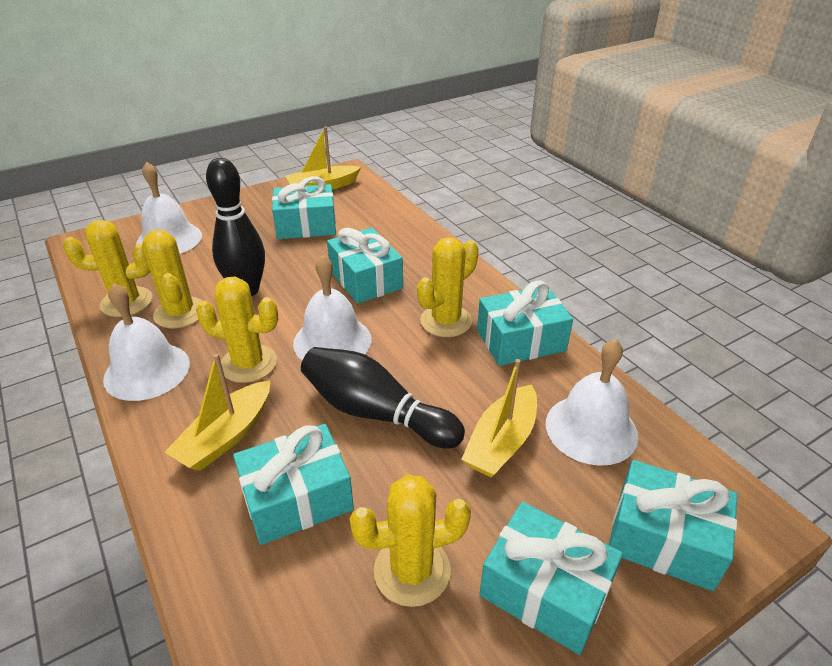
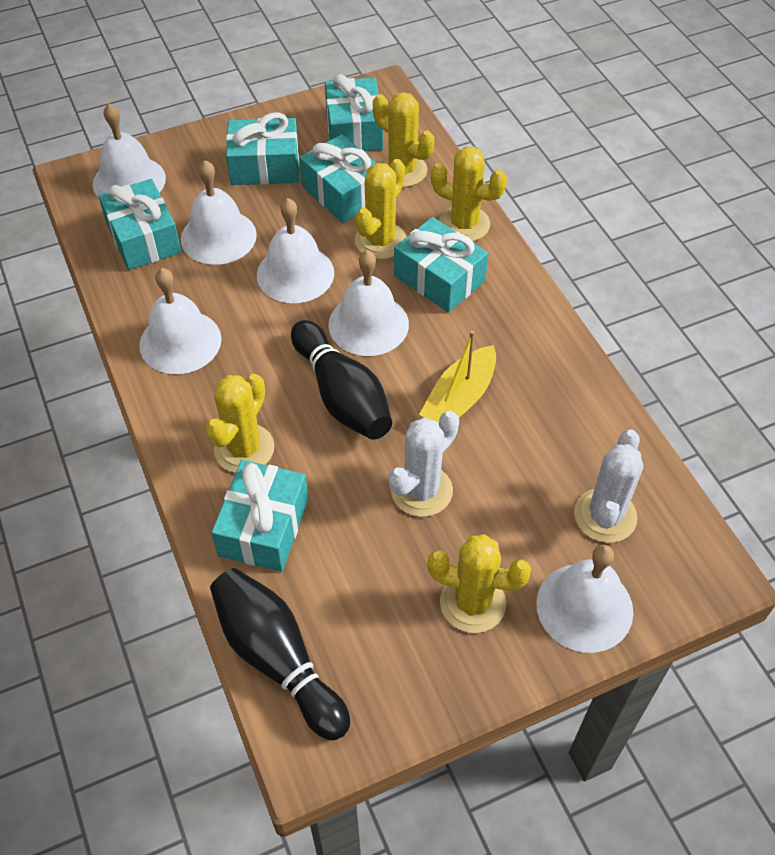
white bell: 4 -> 6
white cactus: 0 -> 2
yellow boat: 3 -> 1

